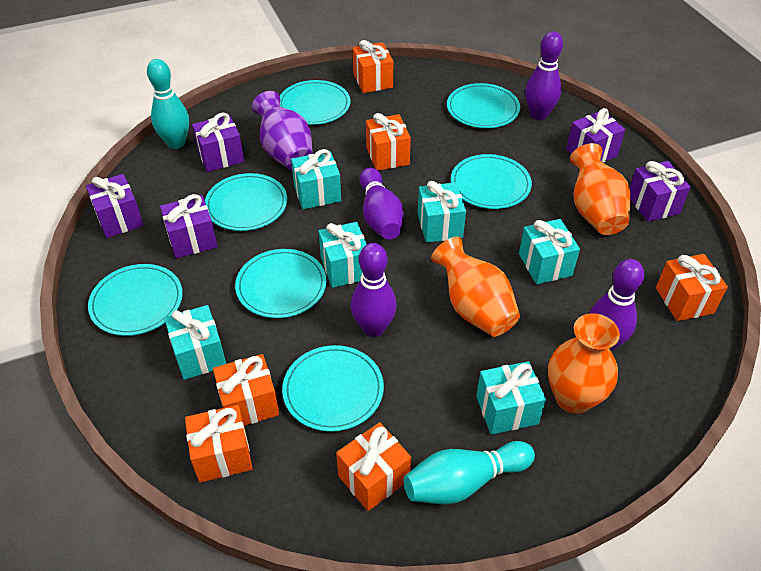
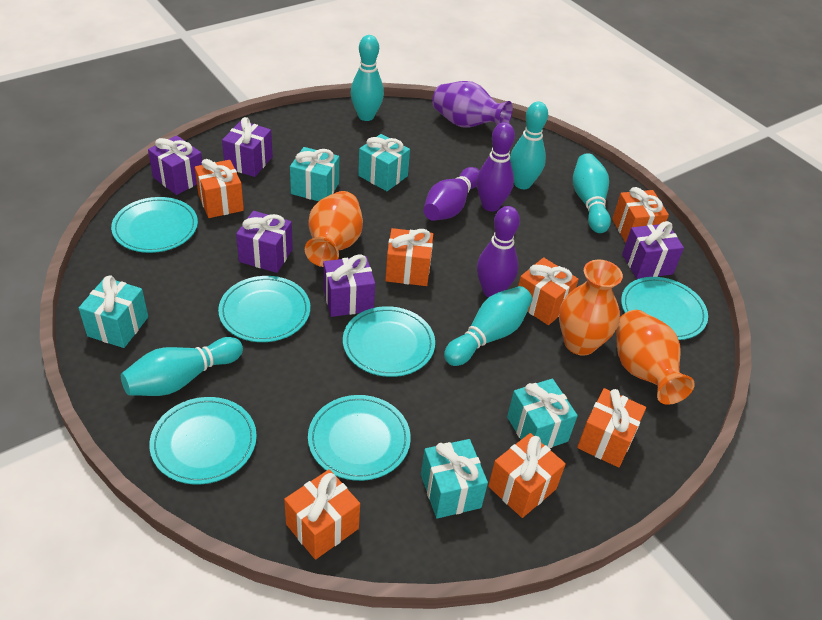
orange gift: 6 -> 7
purple bowling pin: 4 -> 3
turquoise bowling pin: 2 -> 5
turquoise gift: 6 -> 5
turquoise plate: 7 -> 6

